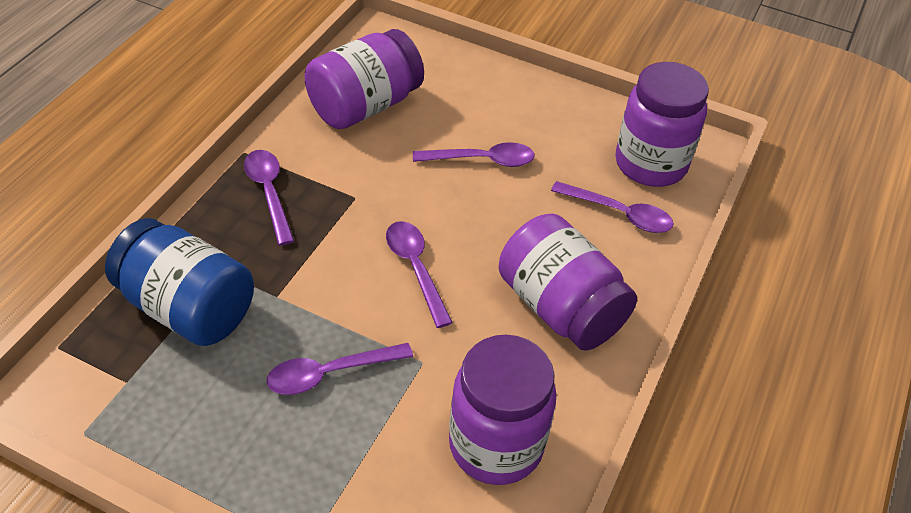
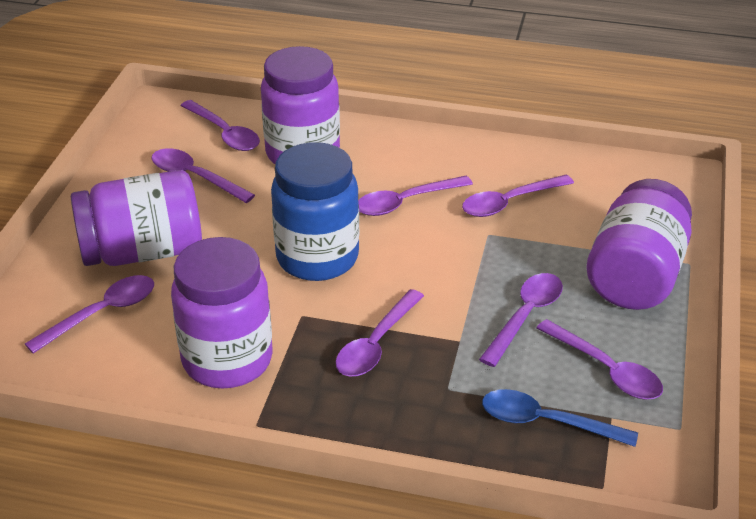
blue spoon: 0 -> 1
purple spoon: 5 -> 8

